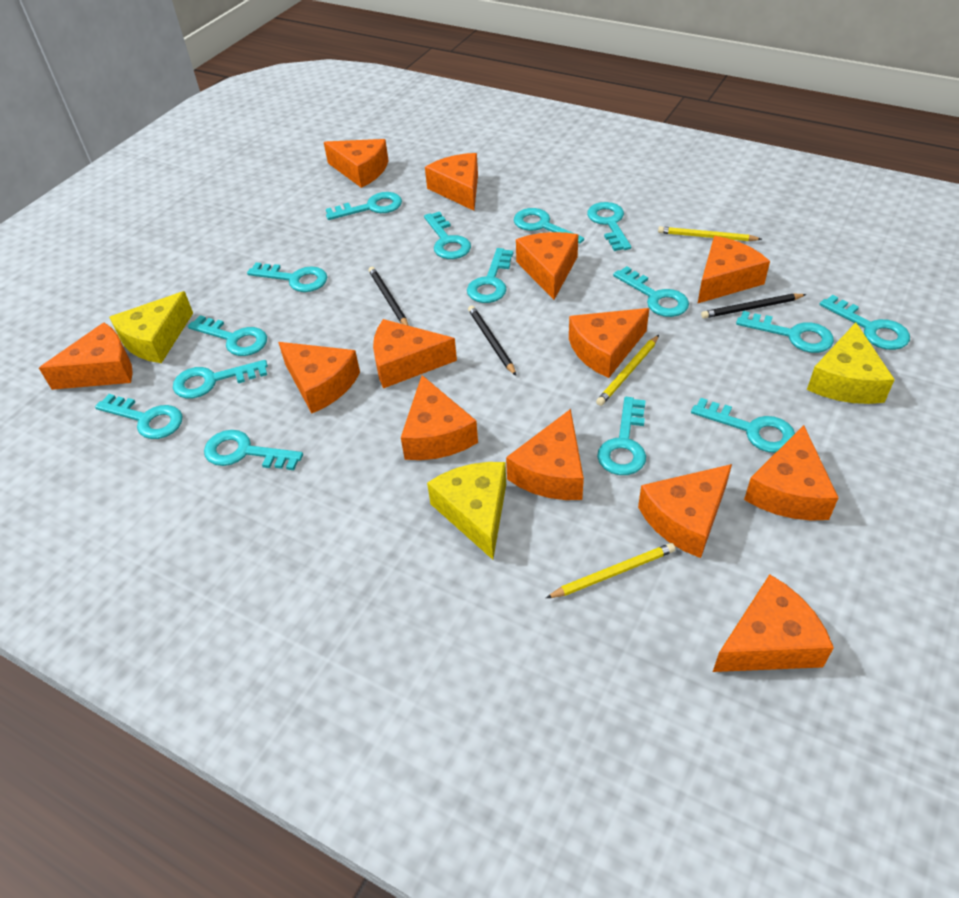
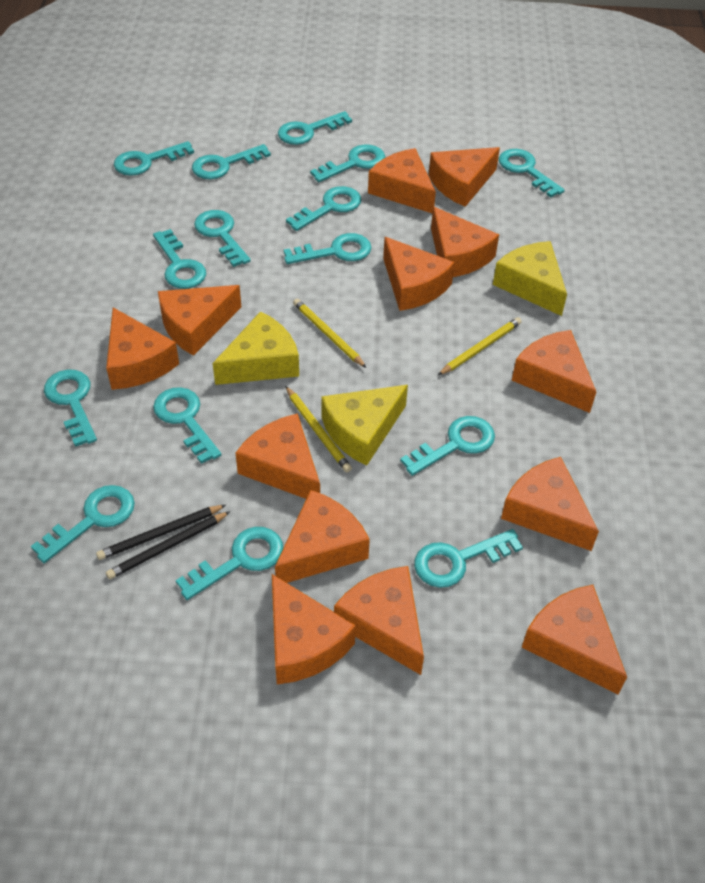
black pencil: 3 -> 2

